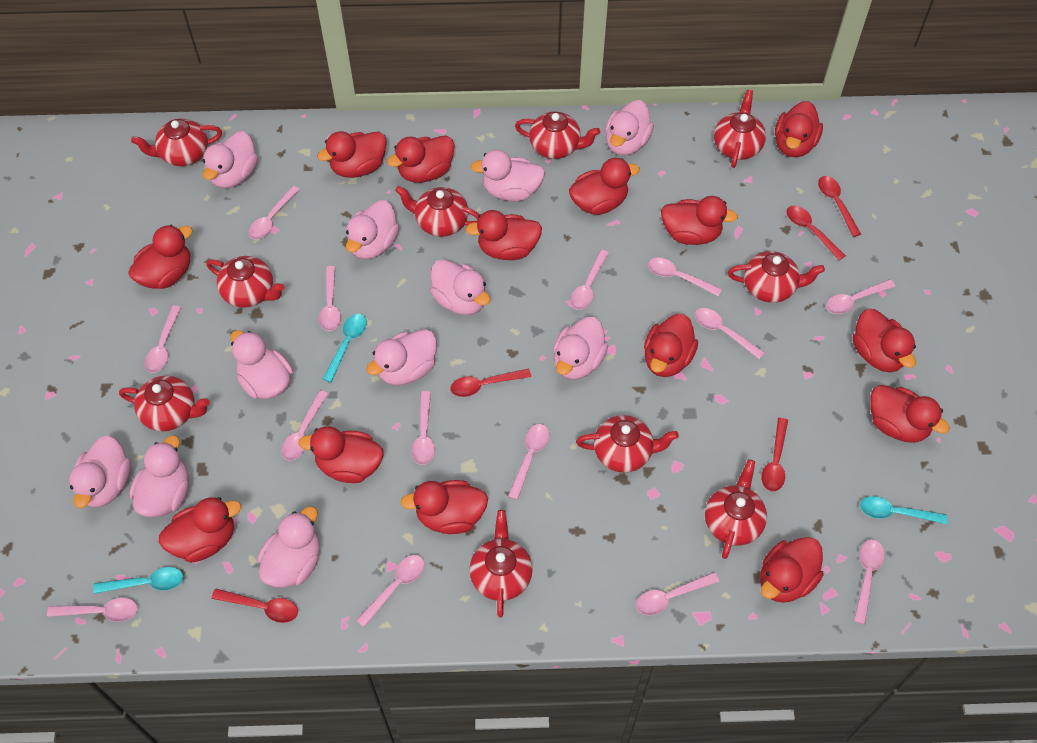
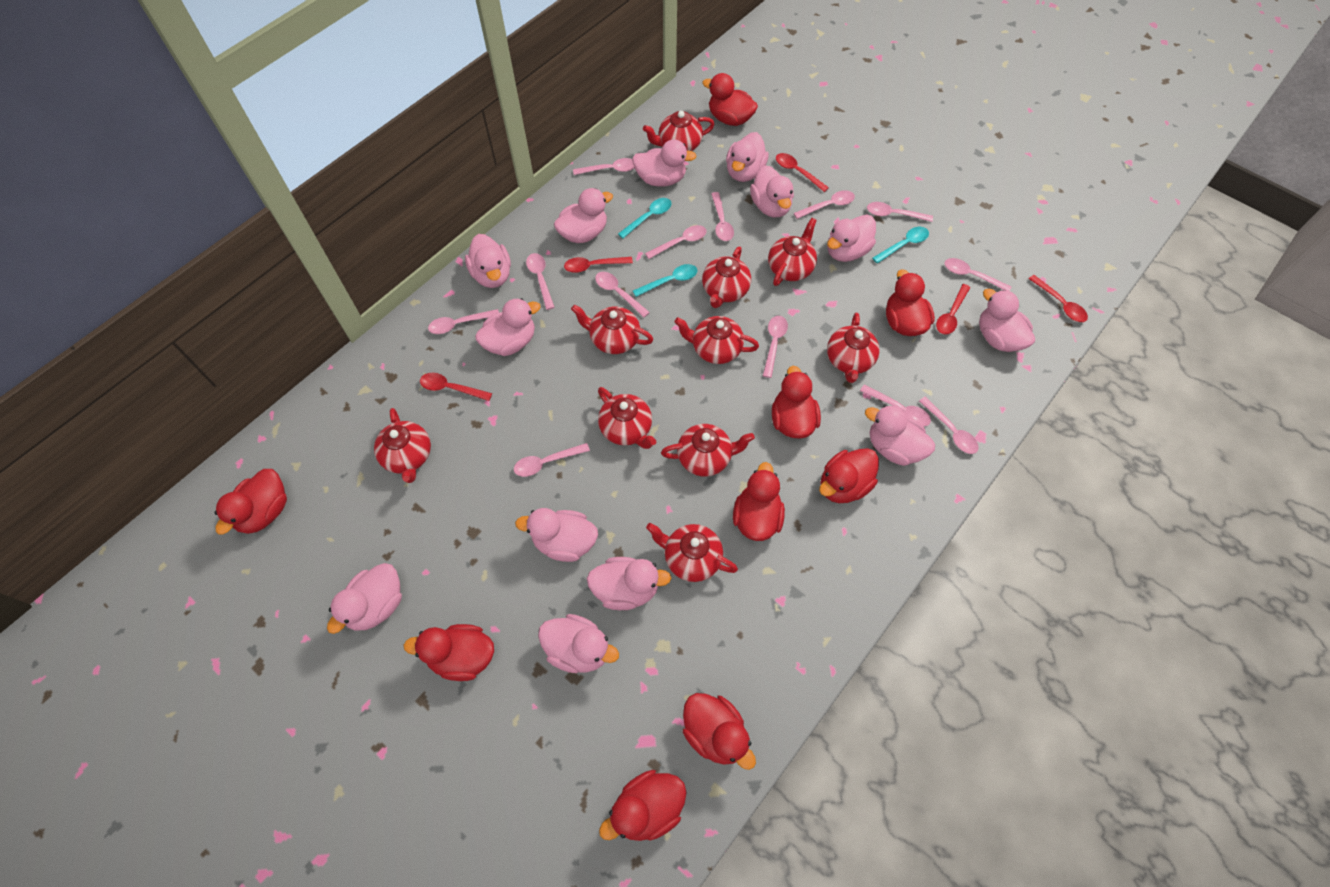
pink duck: 11 -> 13
pink spoon: 14 -> 13
red duck: 14 -> 9

